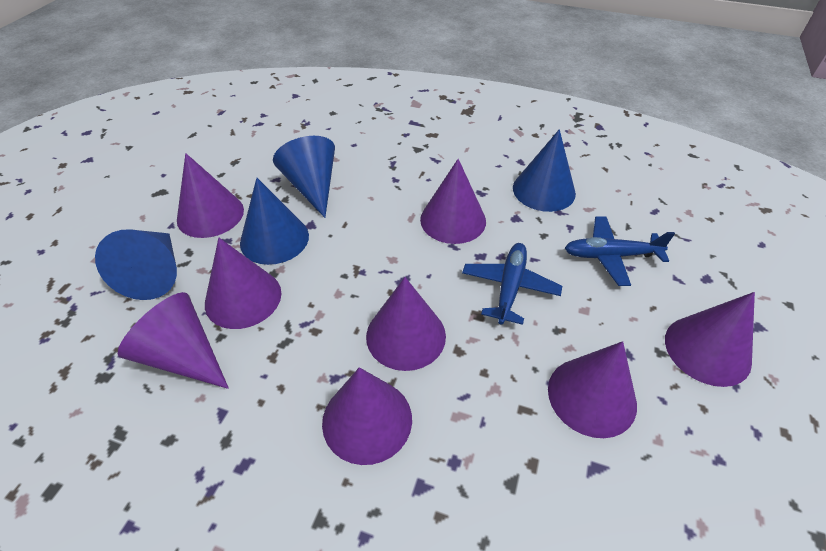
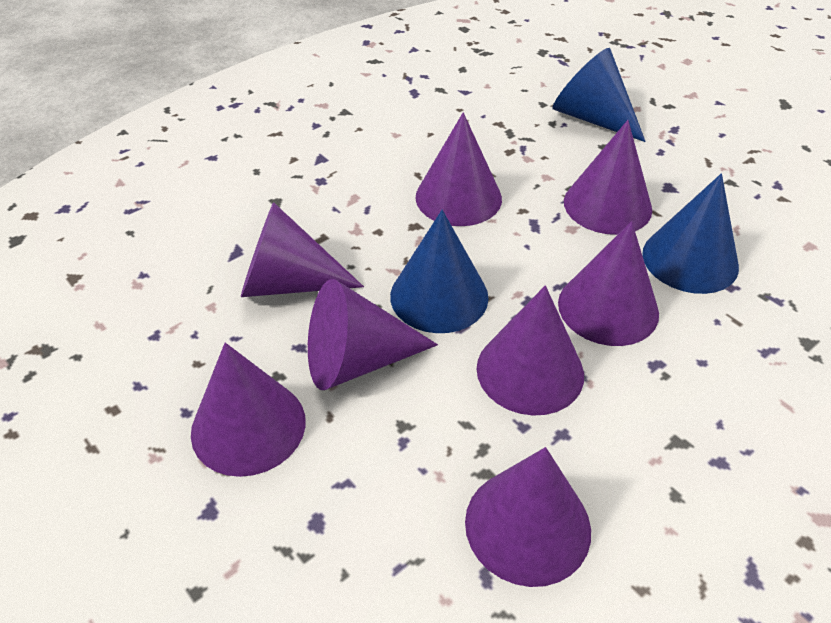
blue cone: 4 -> 3
blue plane: 2 -> 0

